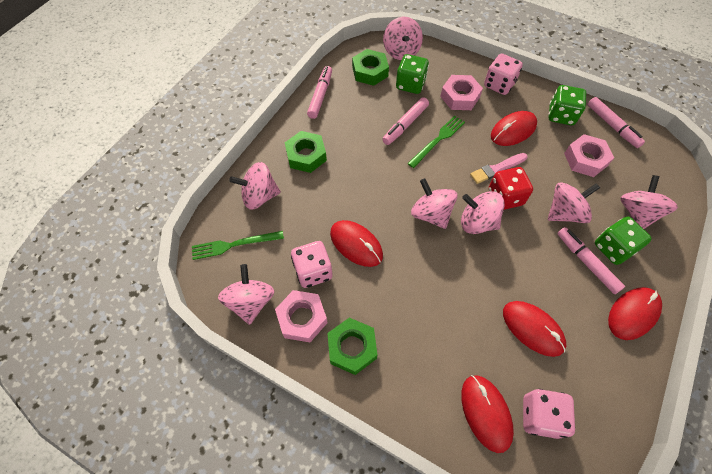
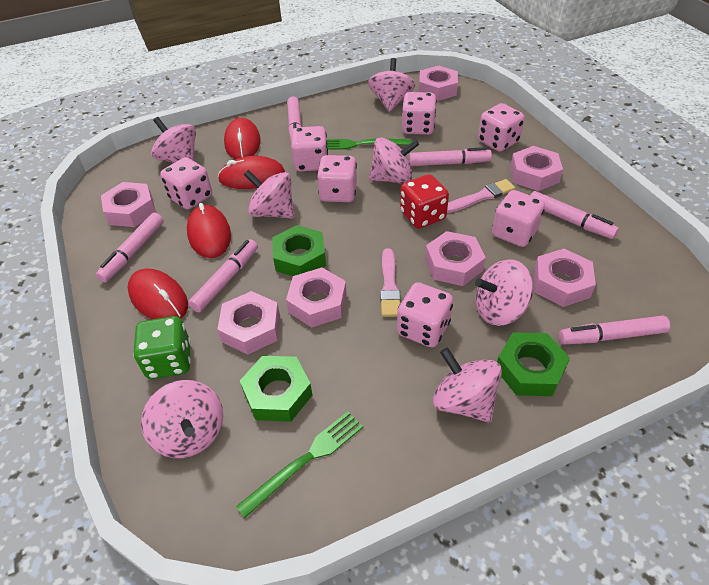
green dice: 3 -> 1
pink brush: 1 -> 2
pink dice: 3 -> 7
pink marker: 4 -> 6
pink nut: 3 -> 7
red mouse: 5 -> 4

